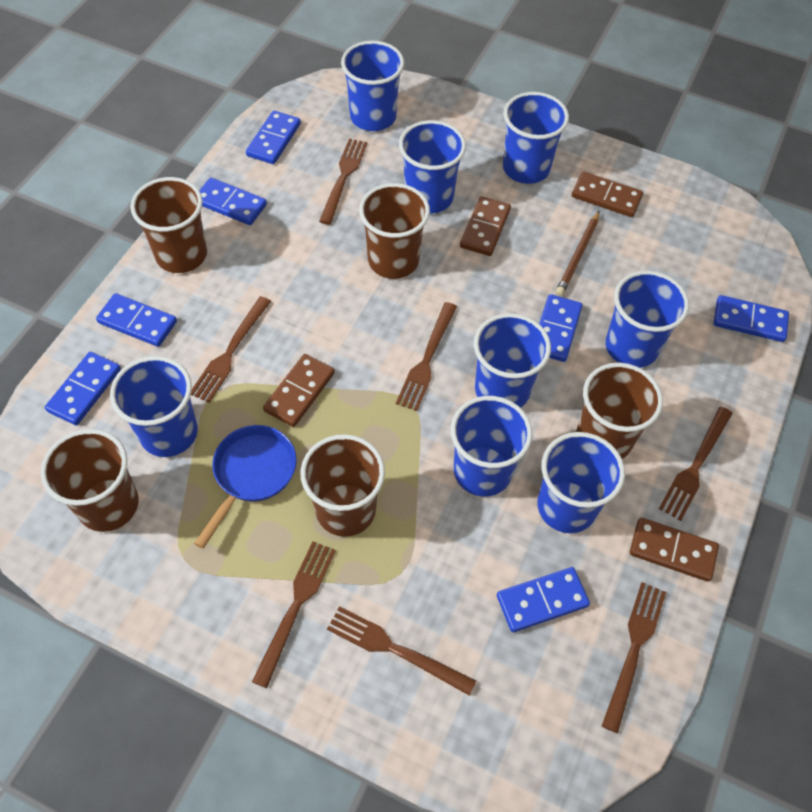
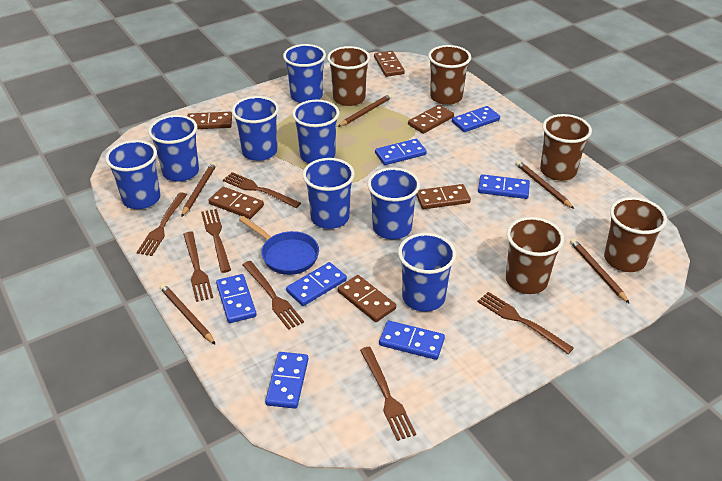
brown domino: 4 -> 6
brown pencil: 1 -> 5

